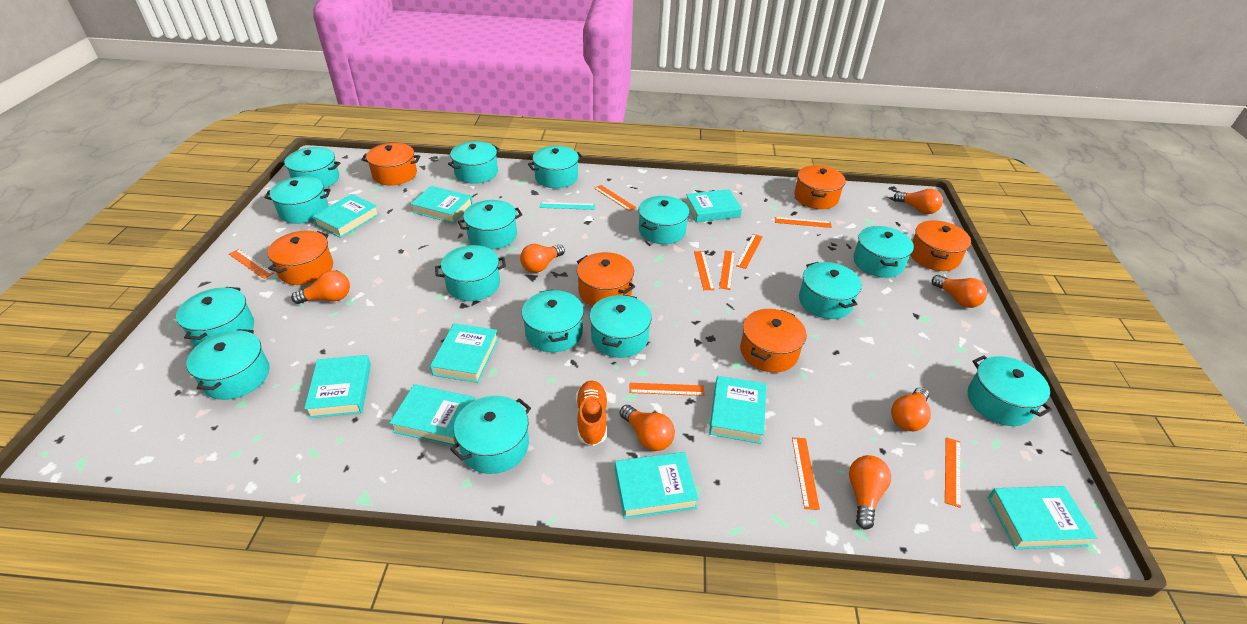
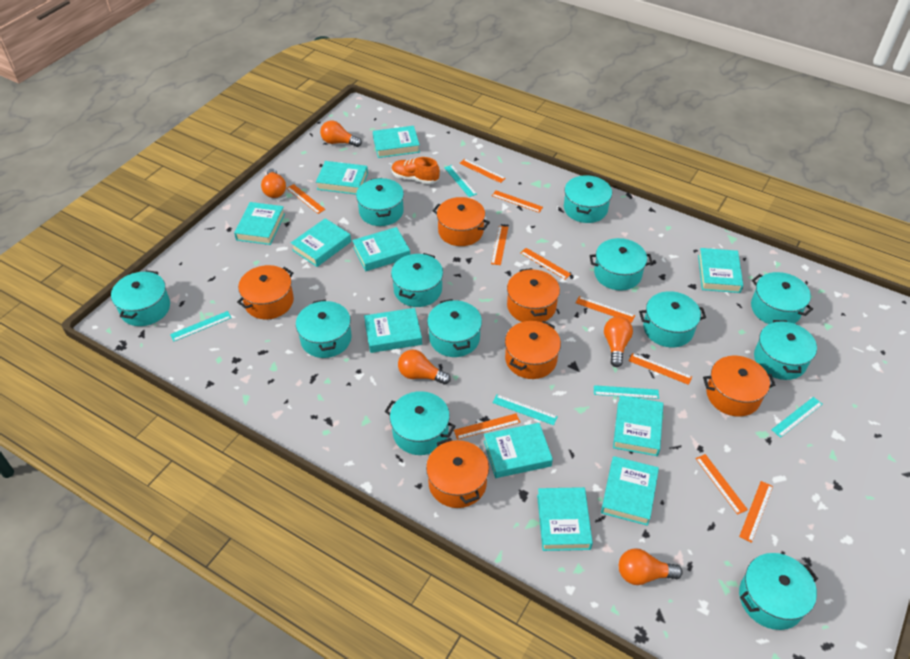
orange light bulb: 7 -> 5
orange ruler: 9 -> 10
turquoise book: 9 -> 11
turquoise pot: 15 -> 12
turquoise ruler: 1 -> 5

